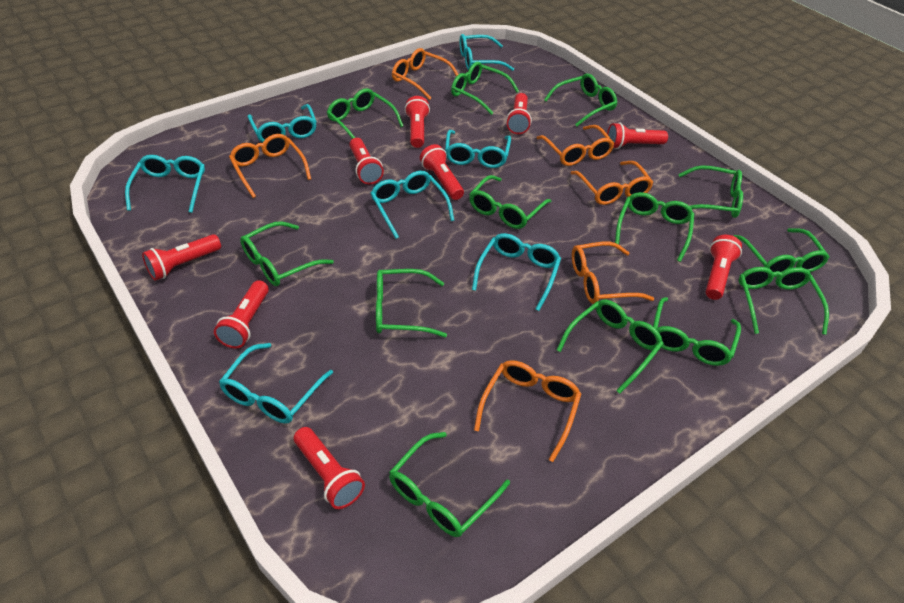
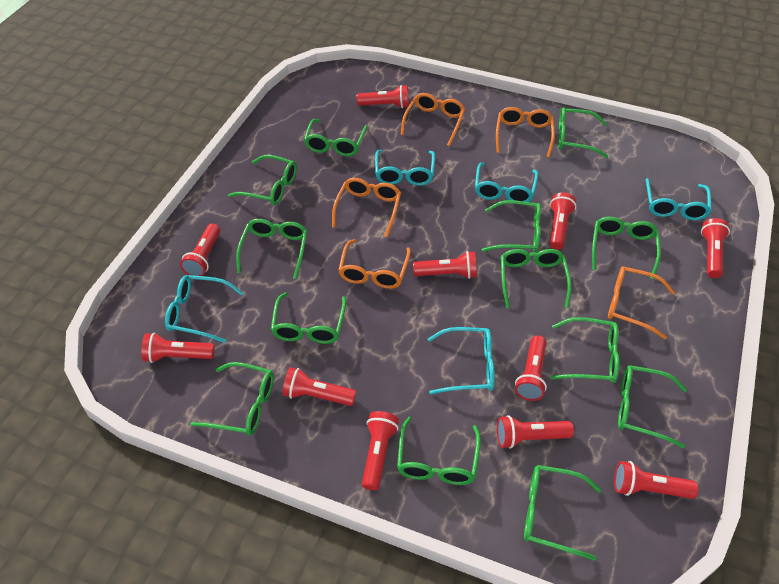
orange glasses: 6 -> 5
red flashlight: 9 -> 11
turquoise glasses: 7 -> 5

